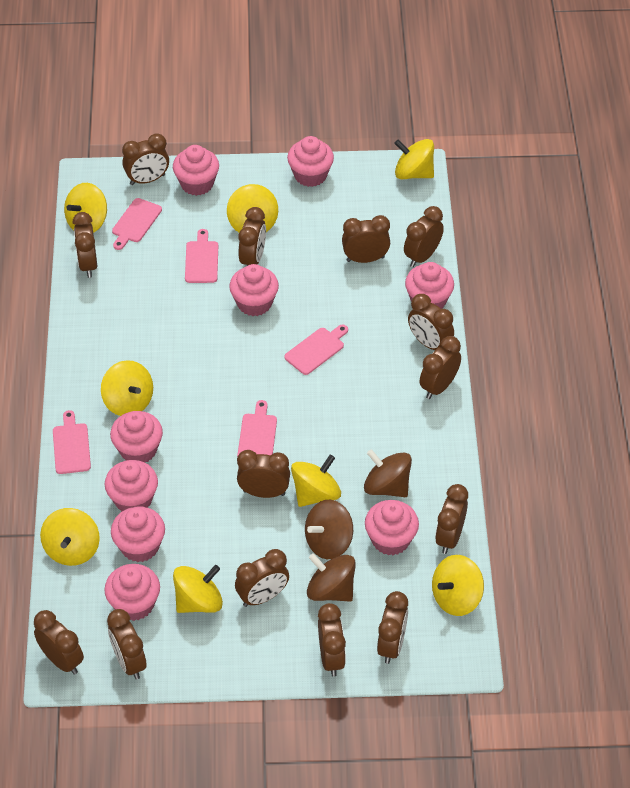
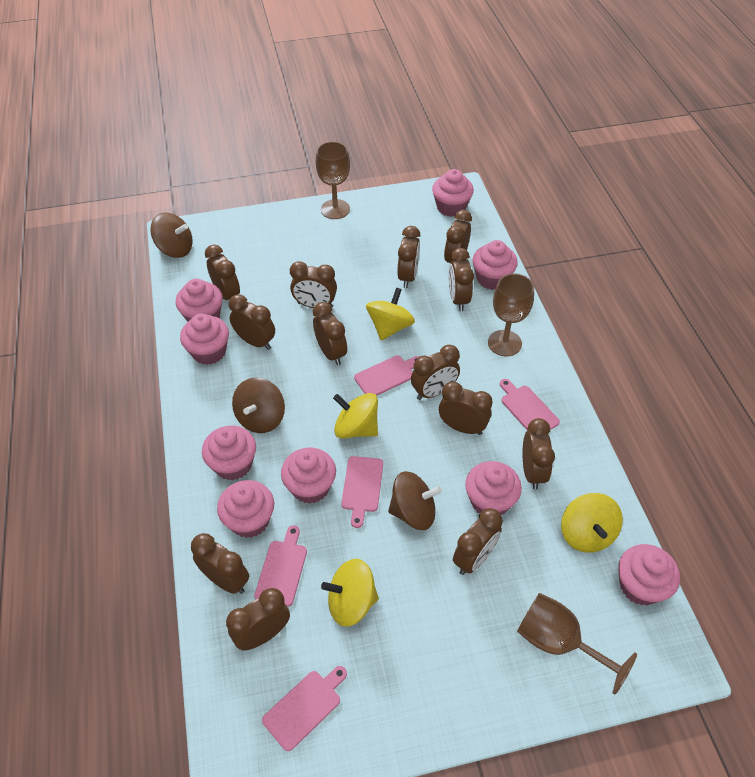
brown clock: 14 -> 13
brown goblet: 0 -> 3
yellow spinning top: 8 -> 4

